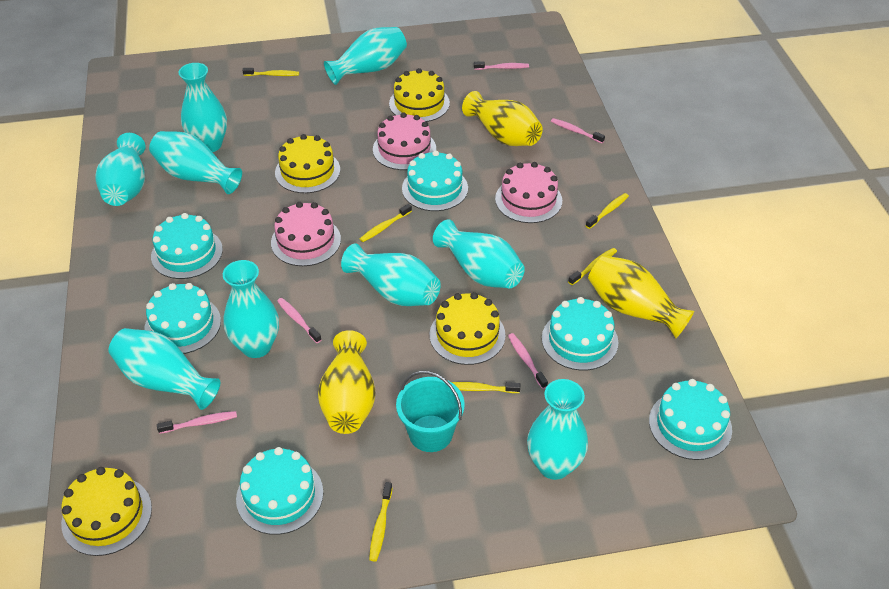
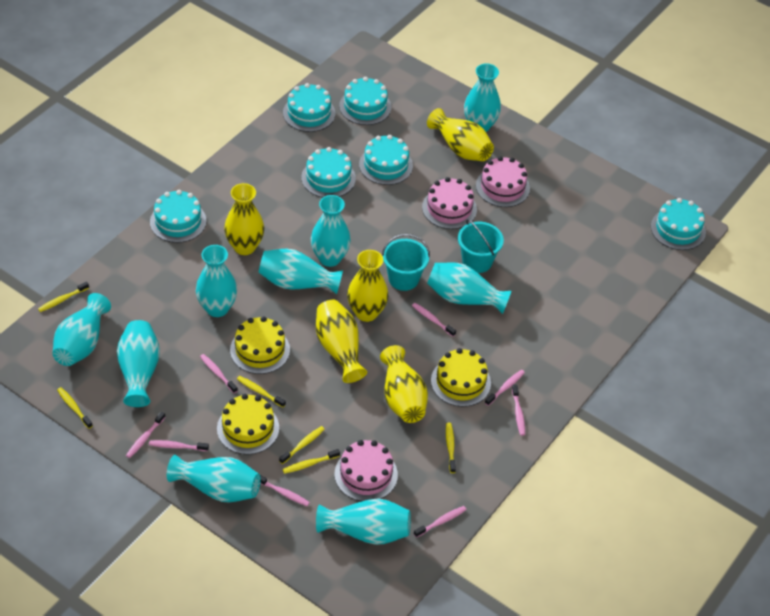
pink toothbrush: 5 -> 8
turquoise bucket: 1 -> 2
yellow cake: 4 -> 3
yellow vase: 3 -> 5

